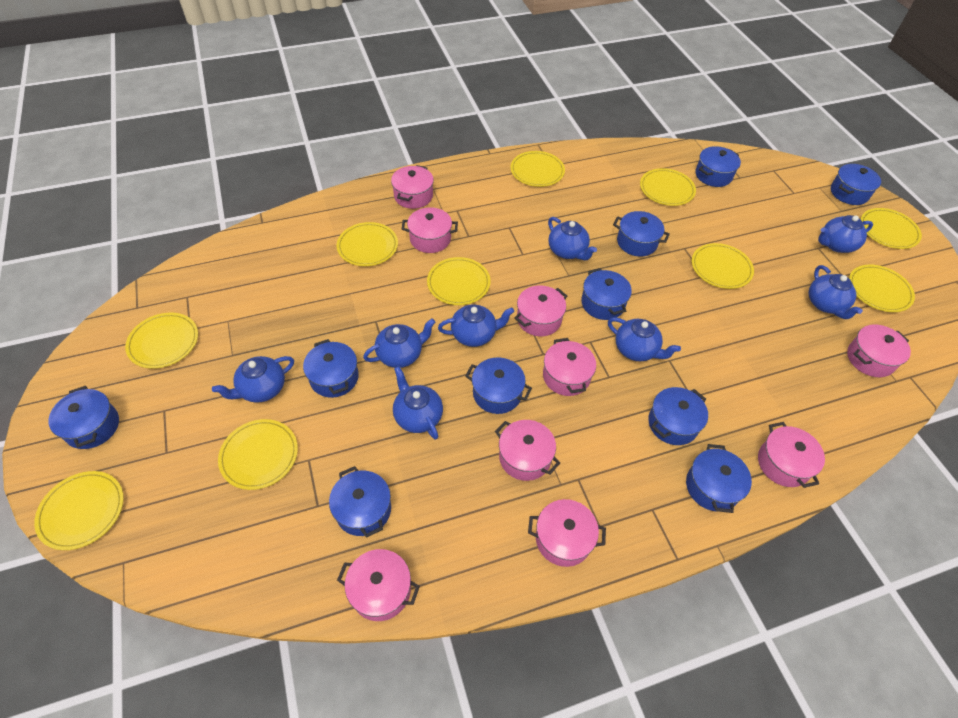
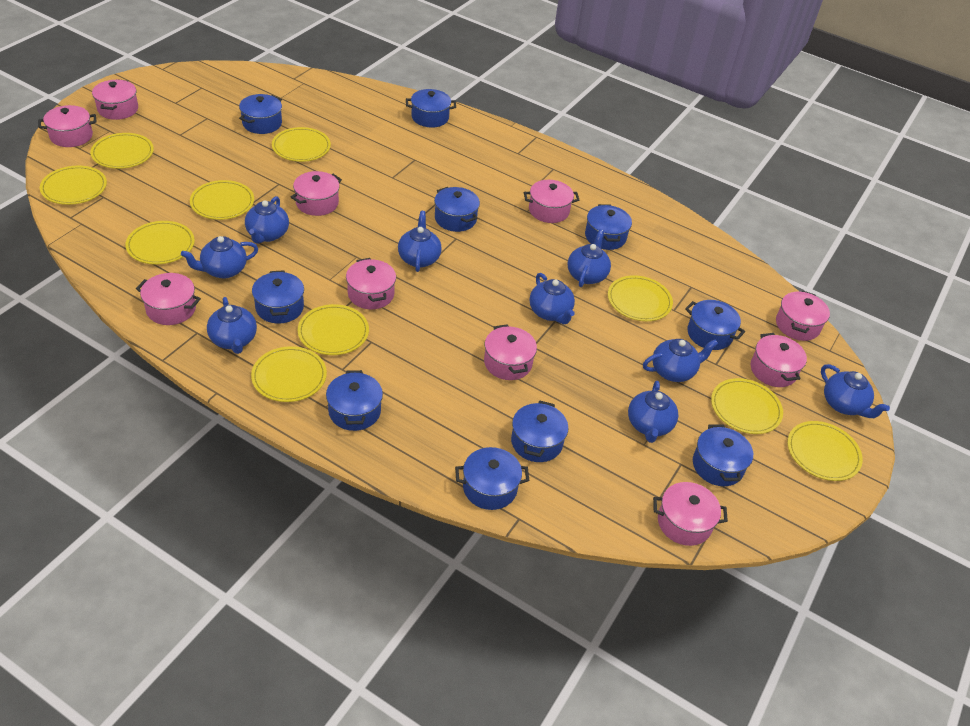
blue teapot: 8 -> 9
pink pot: 9 -> 10

